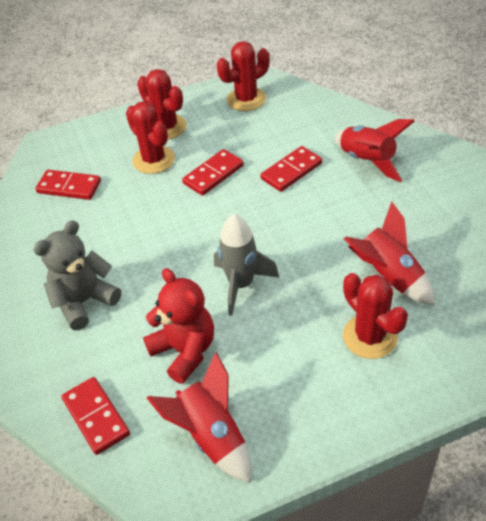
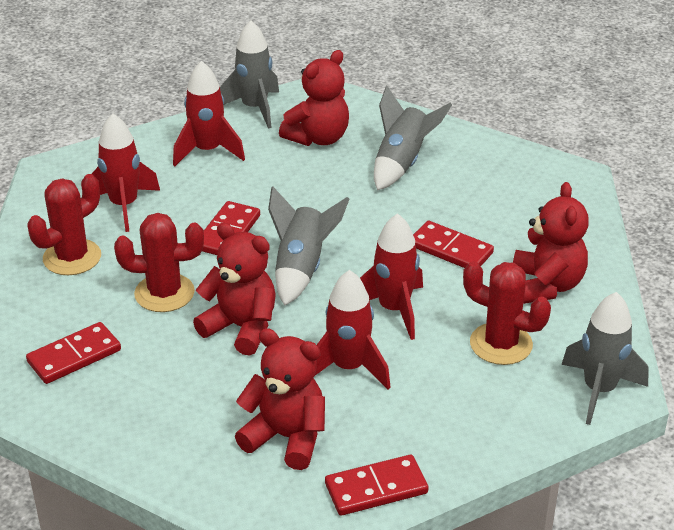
grey rocket: 1 -> 4
grey teddy bear: 1 -> 0
red cactus: 4 -> 3
red rocket: 3 -> 4
red teddy bear: 1 -> 4

